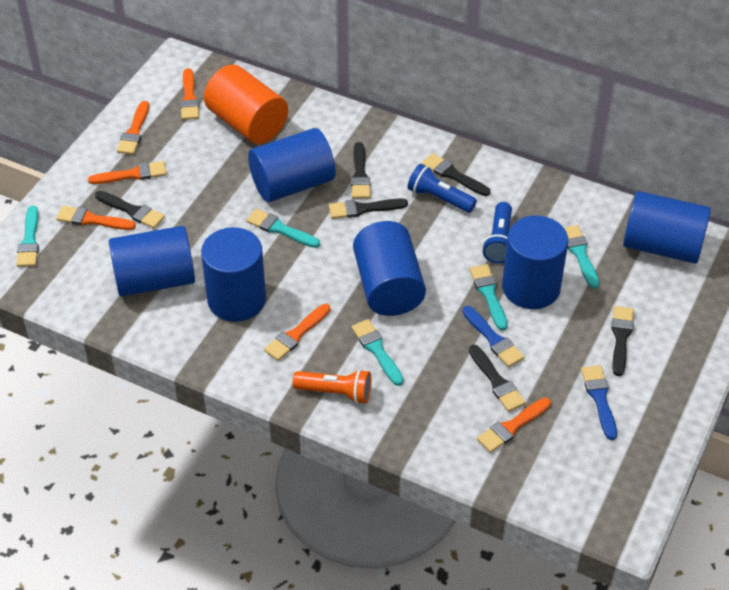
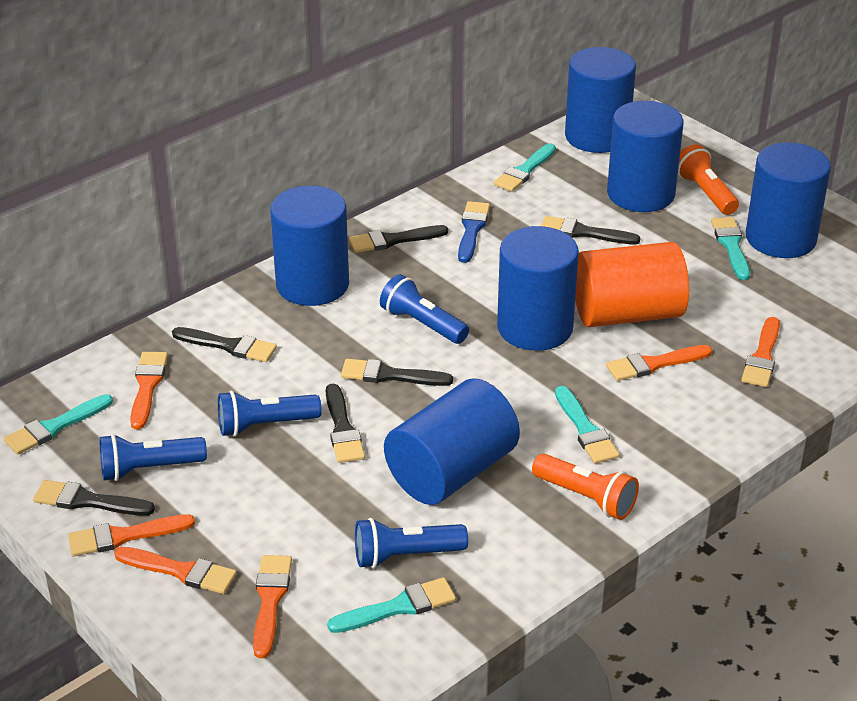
blue brush: 2 -> 1
blue flashlight: 2 -> 4
orange flashlight: 1 -> 2

